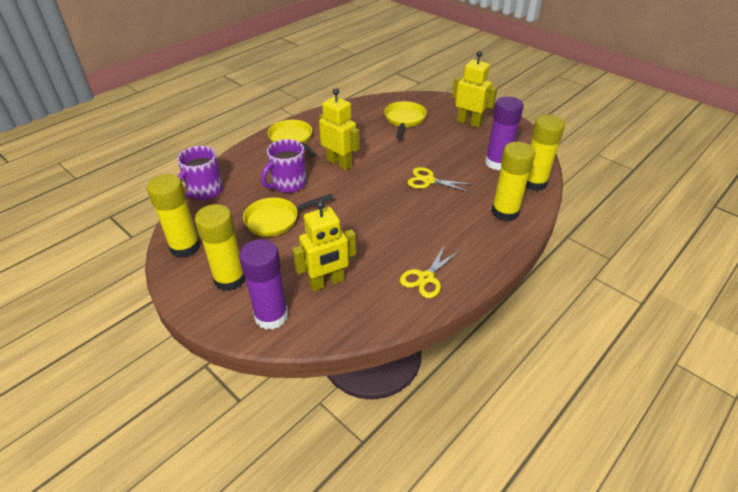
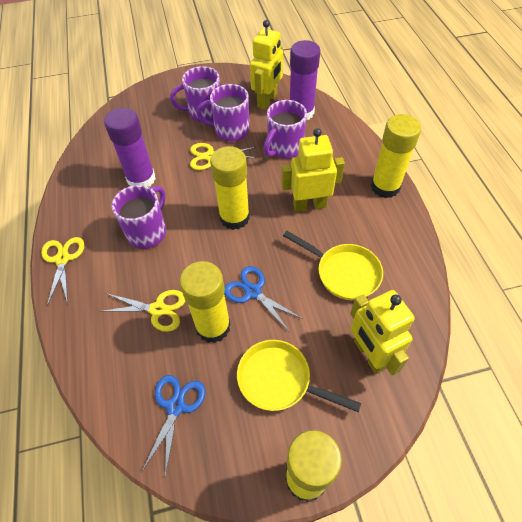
blue scissors: 0 -> 2
purple mug: 2 -> 4
yellow pan: 3 -> 2
yellow scissors: 2 -> 3

